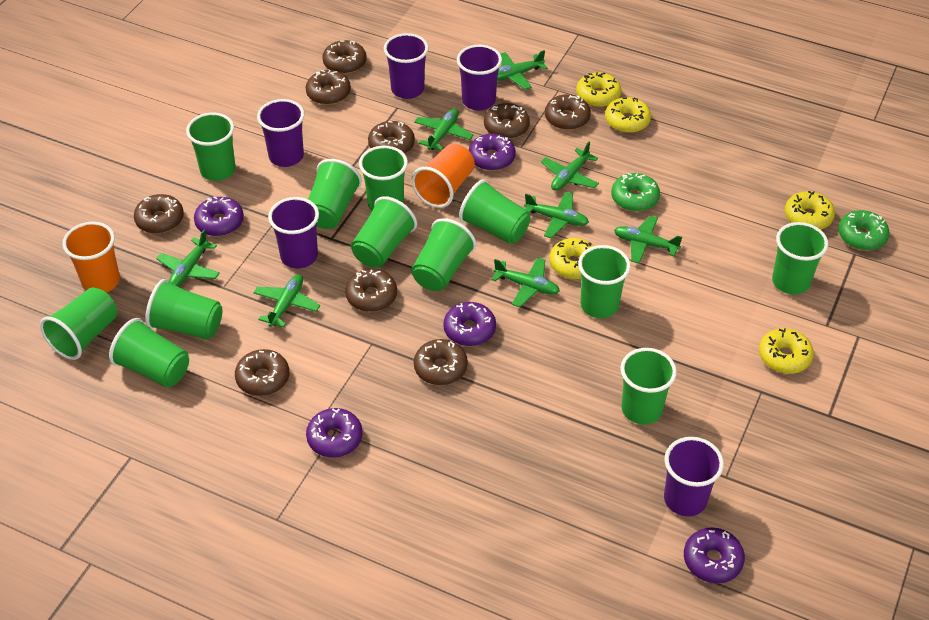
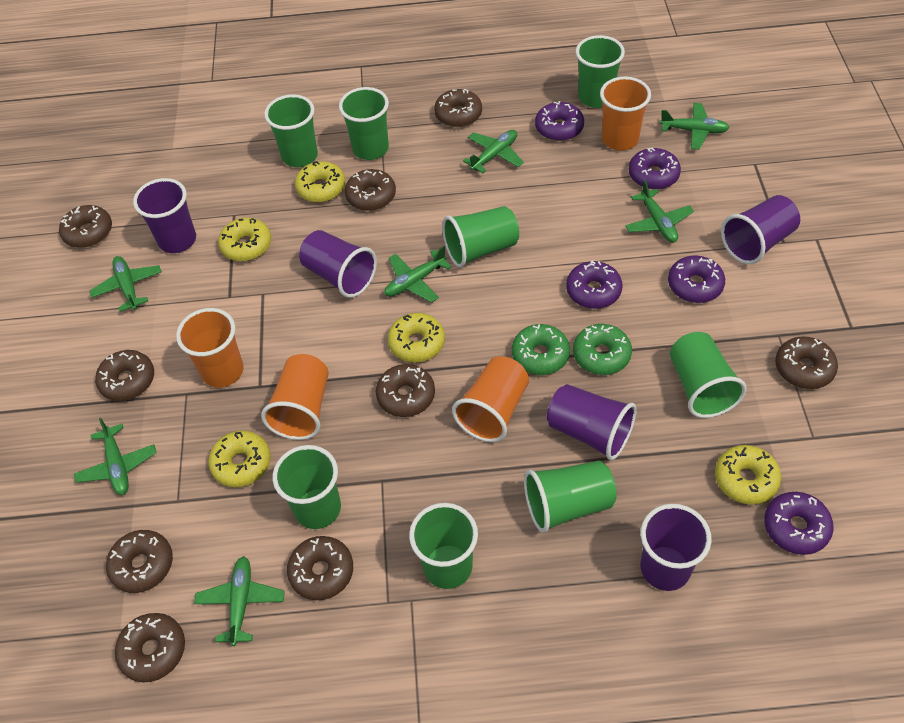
green cup: 12 -> 8
green plane: 8 -> 7
orange cup: 2 -> 4

